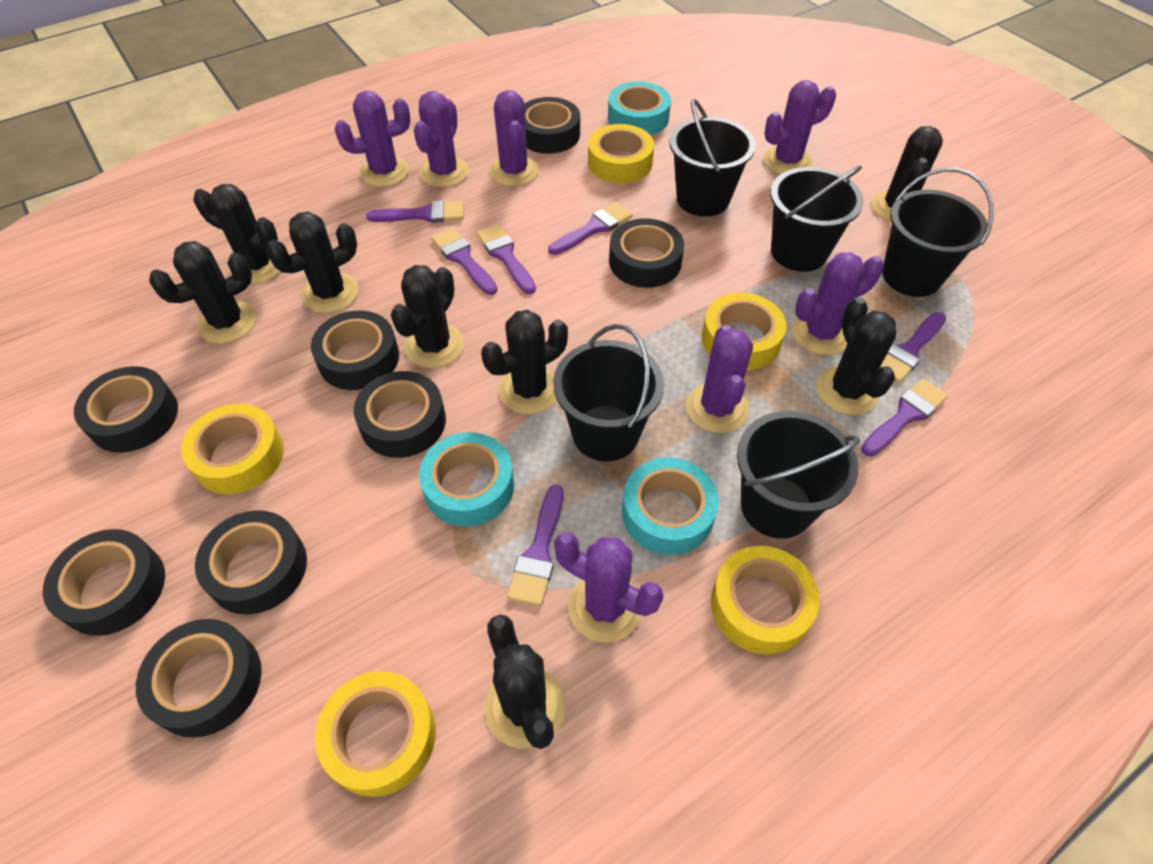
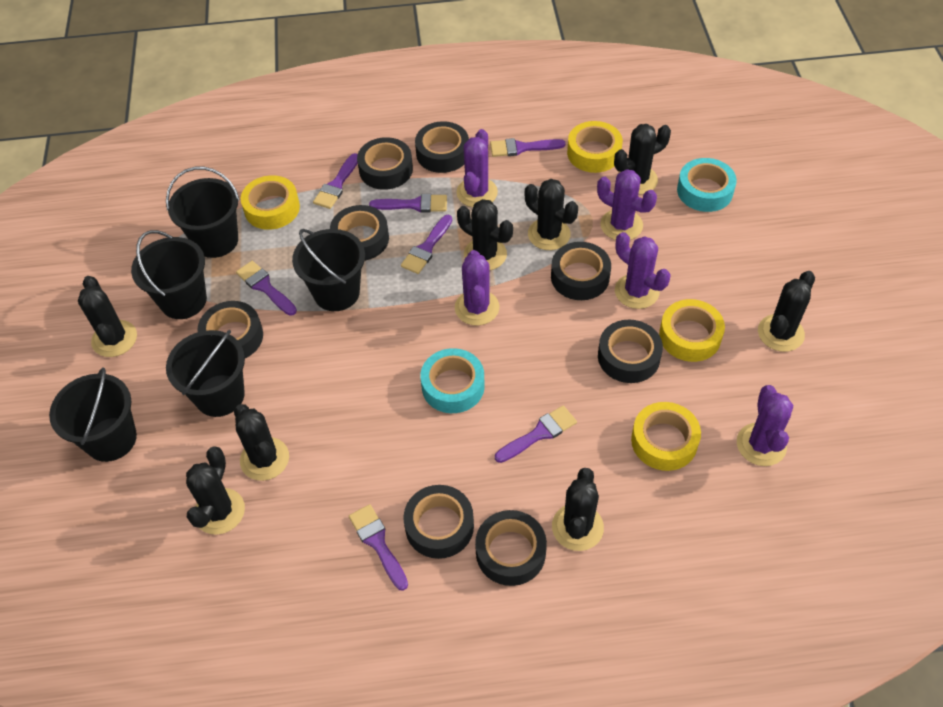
purple cactus: 7 -> 5
turquoise tape: 3 -> 2
yellow tape: 5 -> 4

